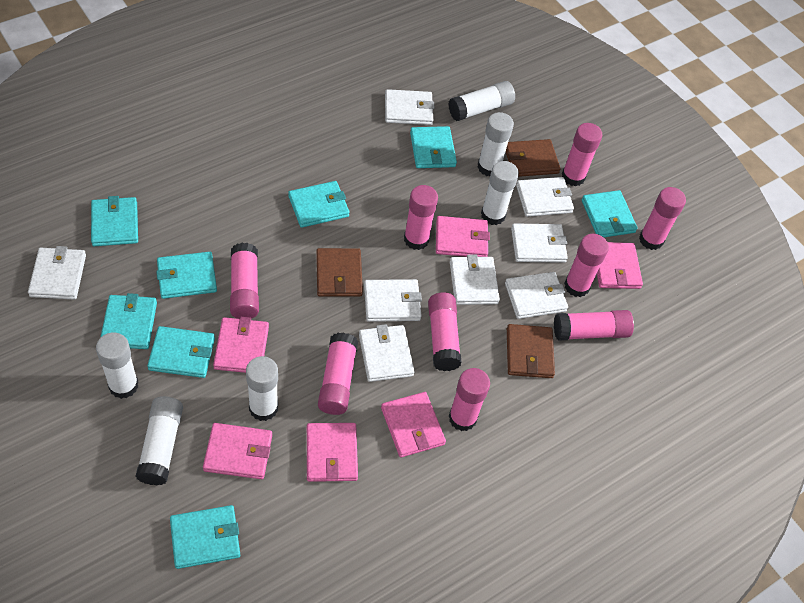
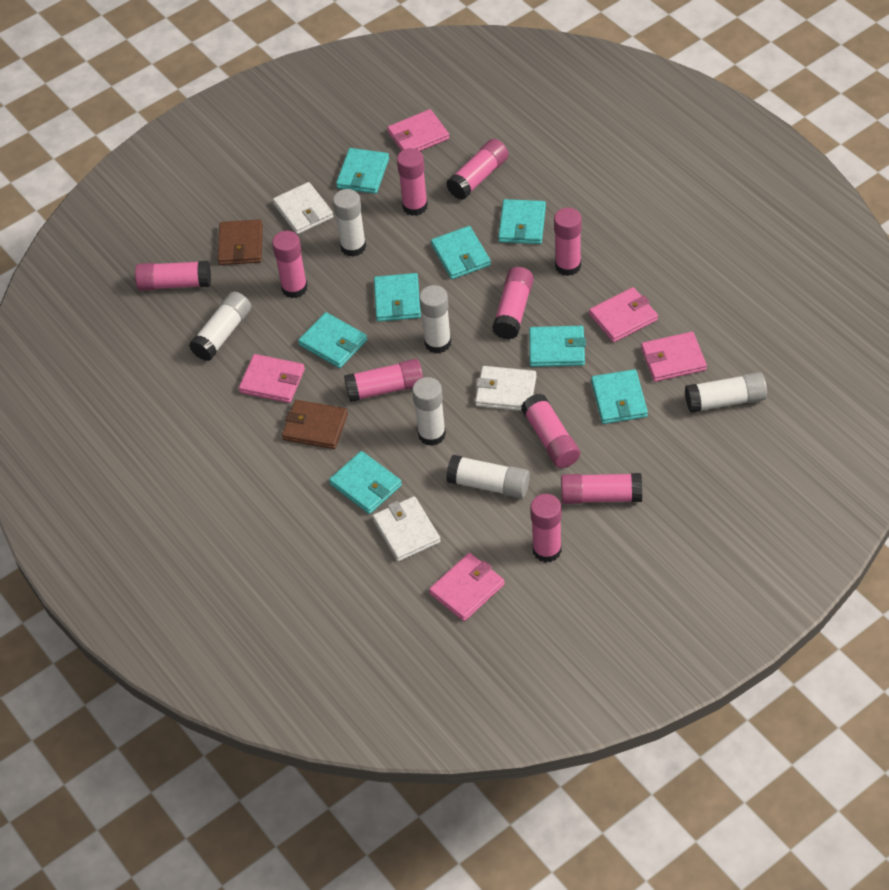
brown wallet: 3 -> 2
pink glue stick: 9 -> 10
pink wallet: 6 -> 5
white wallet: 8 -> 3

